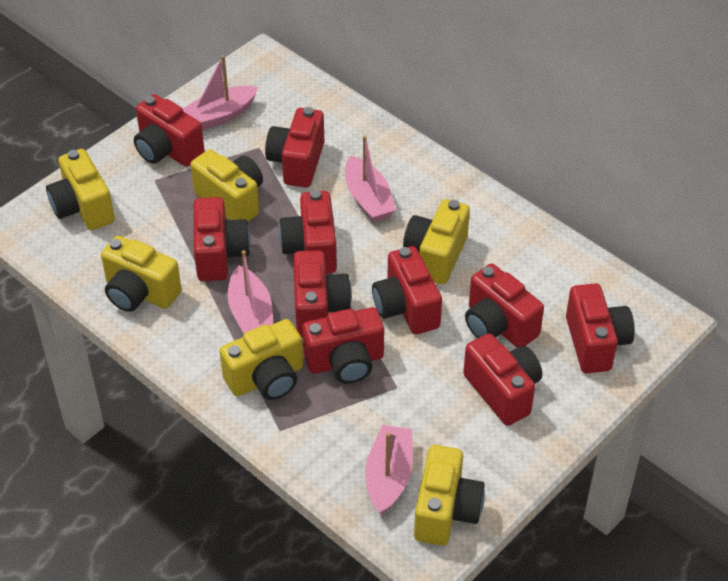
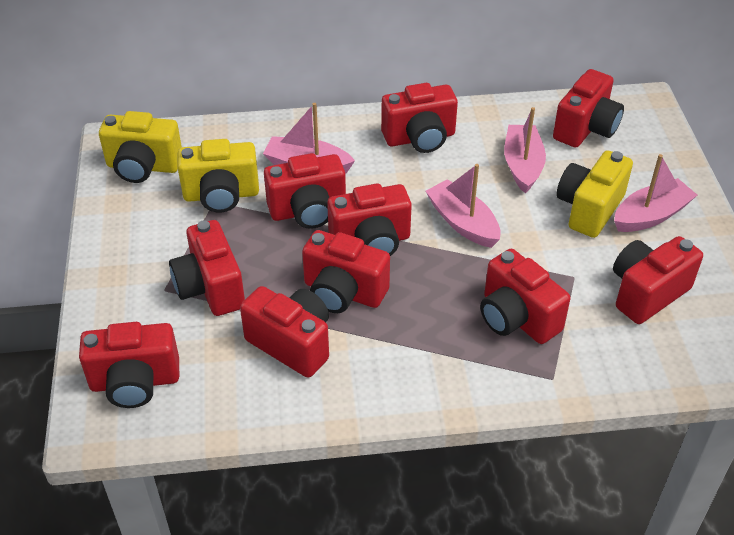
yellow camera: 6 -> 3

